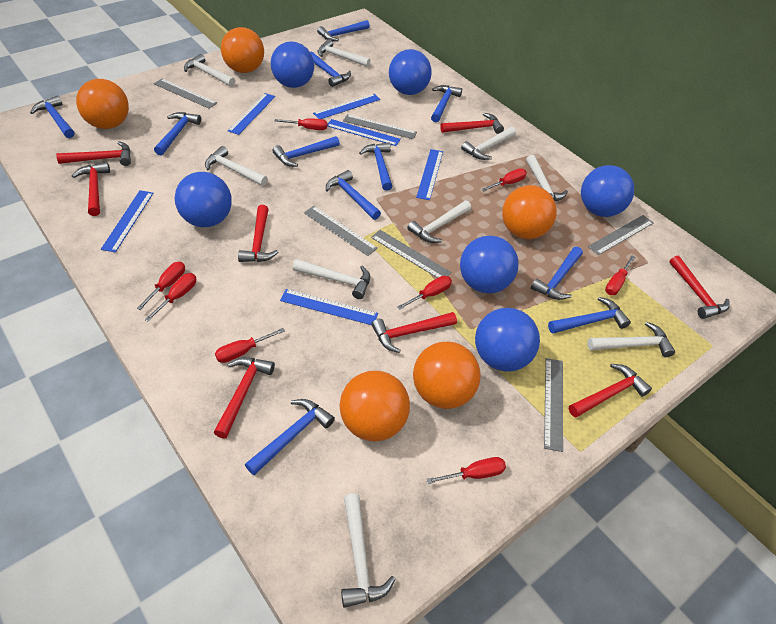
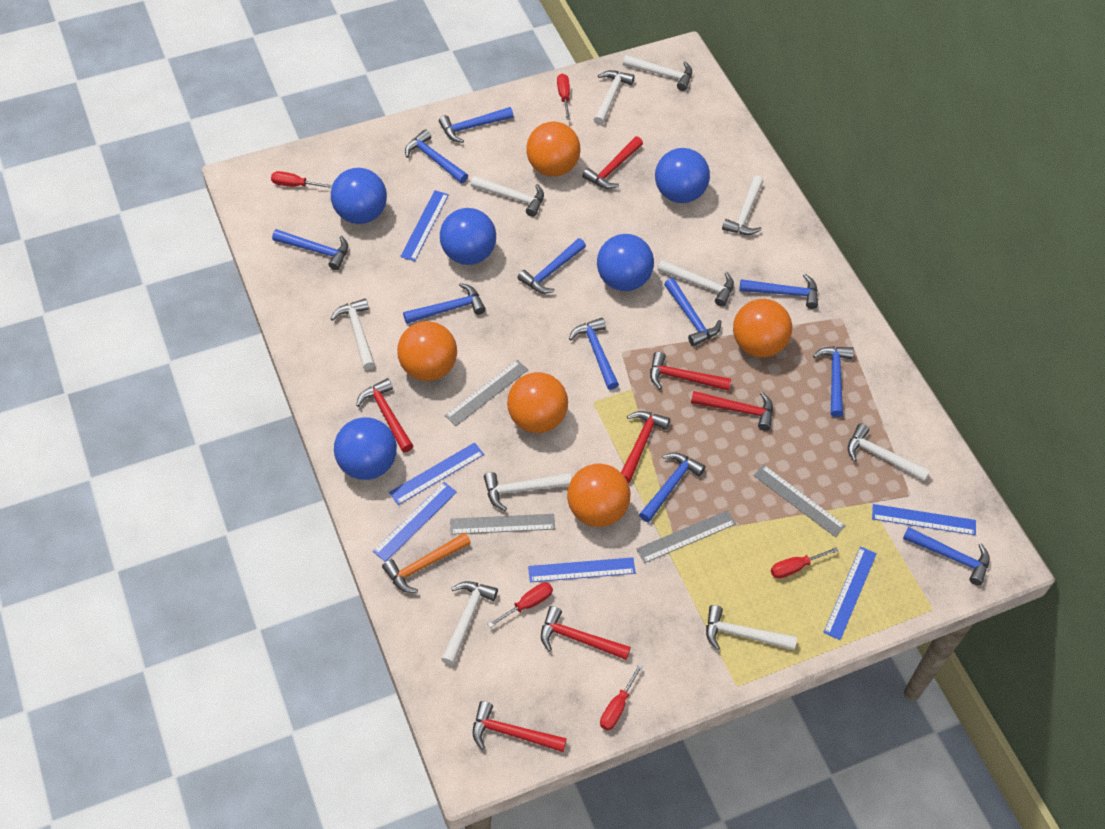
blue ball: 6 -> 5
grey ruler: 6 -> 4
orange hammer: 0 -> 1
red hammer: 8 -> 7
red screwdriver: 8 -> 5
white hammer: 9 -> 10

